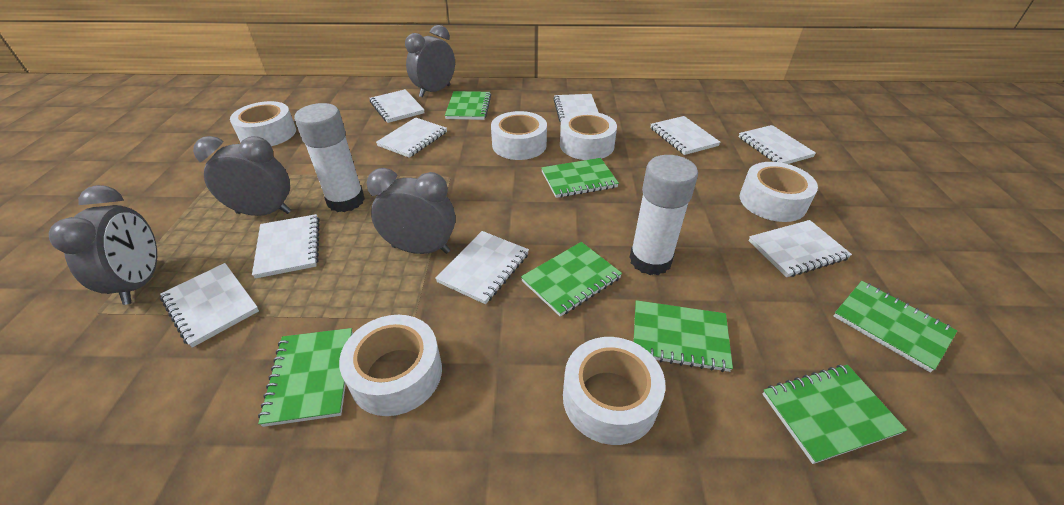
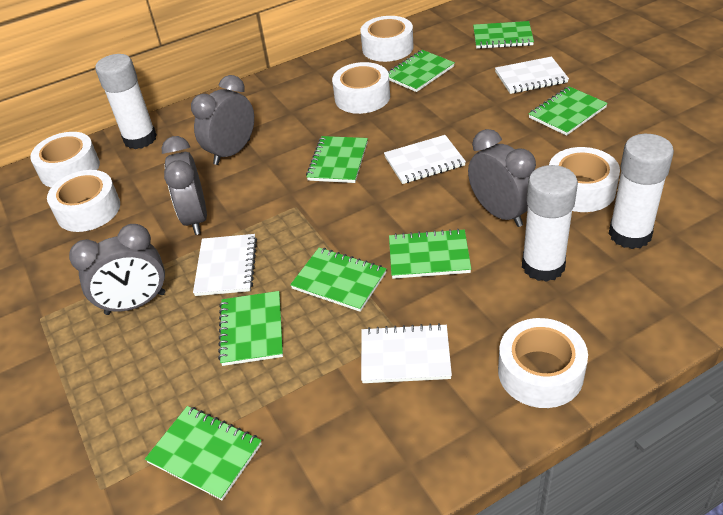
green notebook: 7 -> 8
white glue stick: 2 -> 3
white notebook: 9 -> 4

